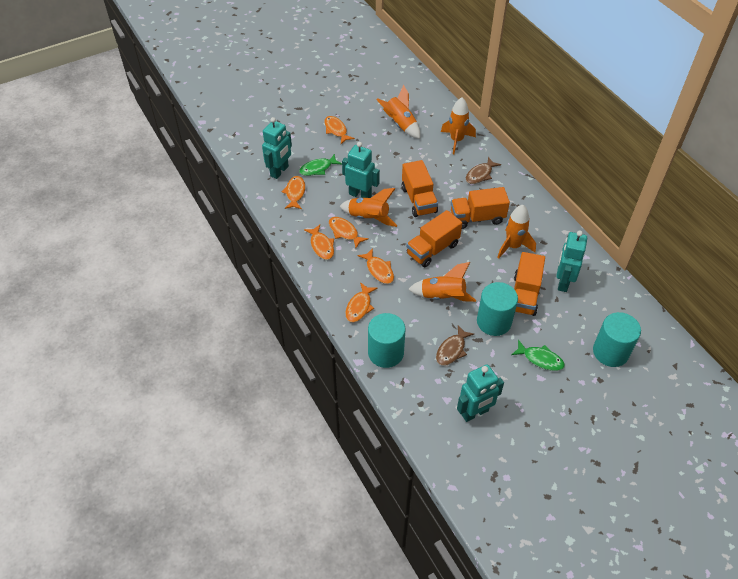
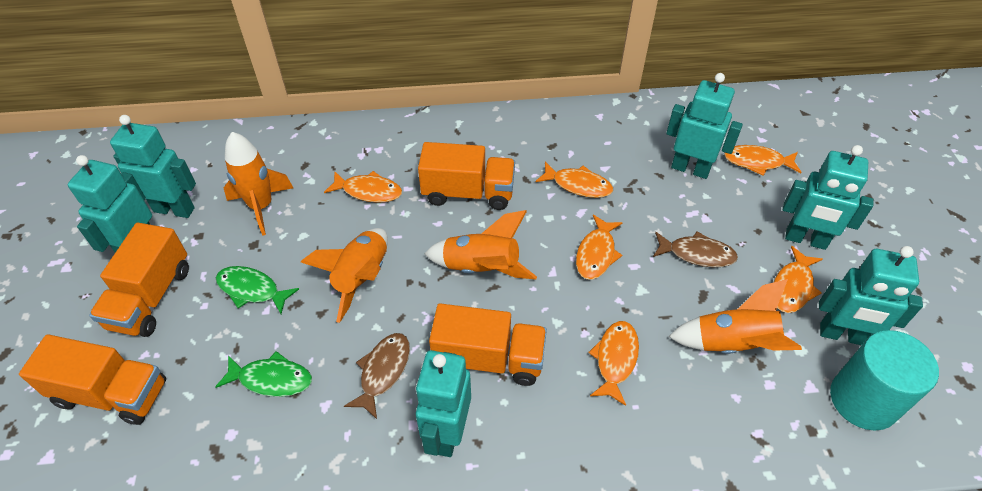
orange rocket: 5 -> 4
turquoise cylinder: 3 -> 1
turquoise robot: 4 -> 6

